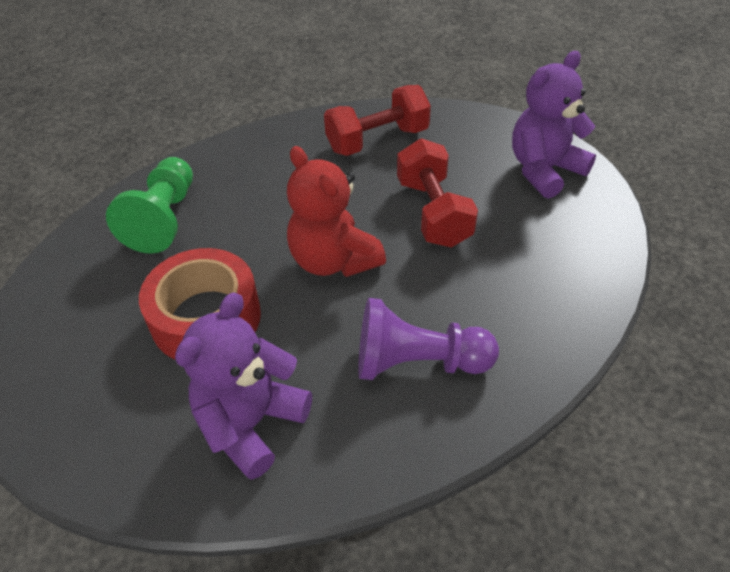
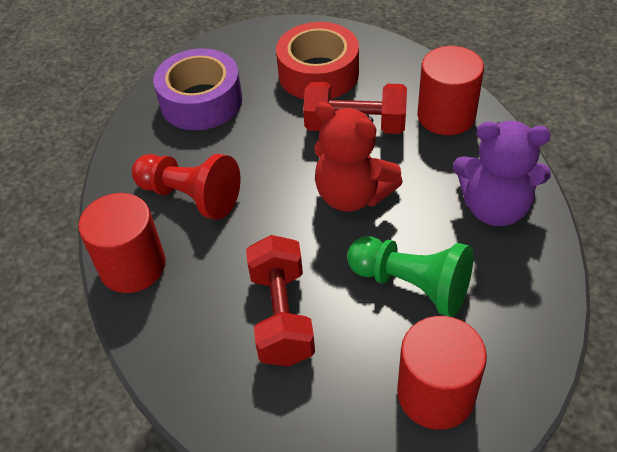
purple pawn: 1 -> 0
purple tape: 0 -> 1
purple teddy bear: 2 -> 1
red cylinder: 0 -> 3
red pawn: 0 -> 1

